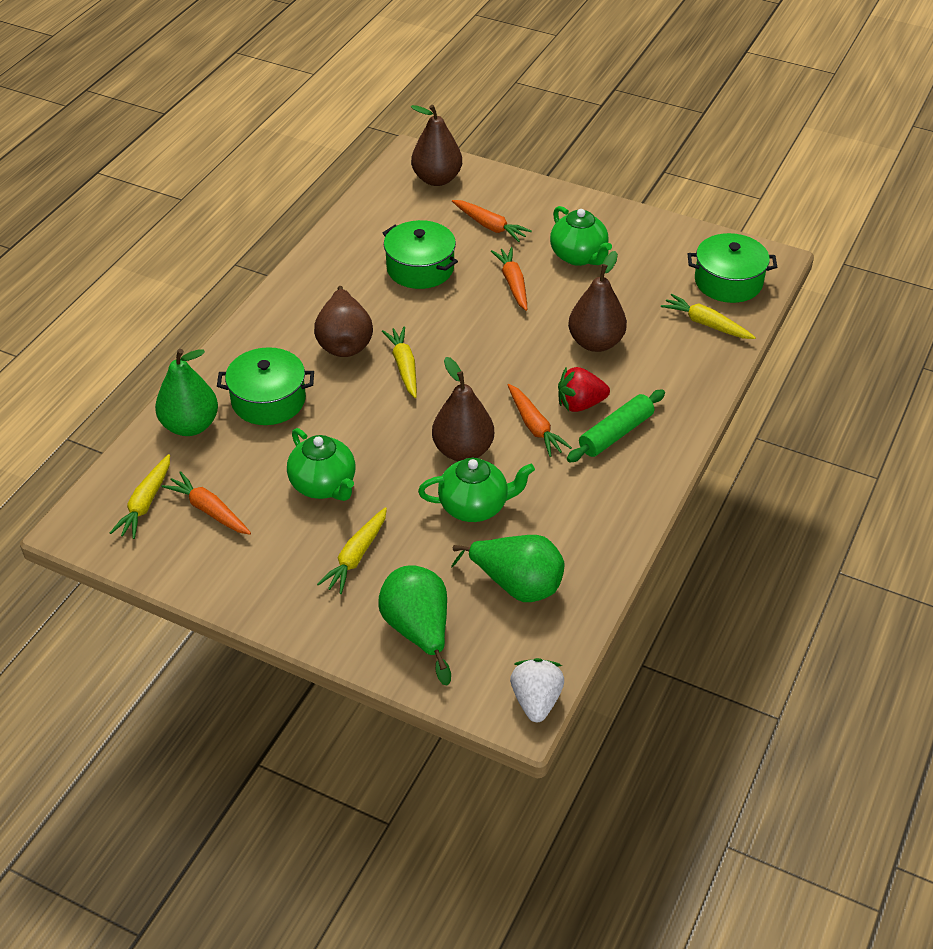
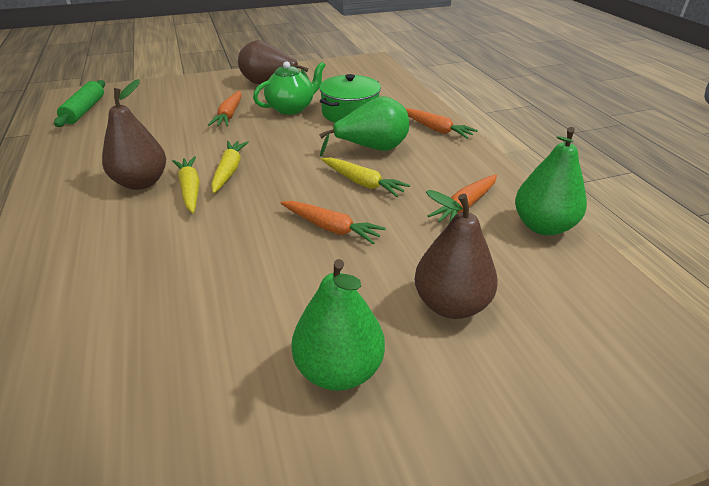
brown pear: 4 -> 3
green pot: 3 -> 1
green teapot: 3 -> 1
red strawberry: 1 -> 0
white strawberry: 1 -> 0
yellow carrot: 4 -> 3

